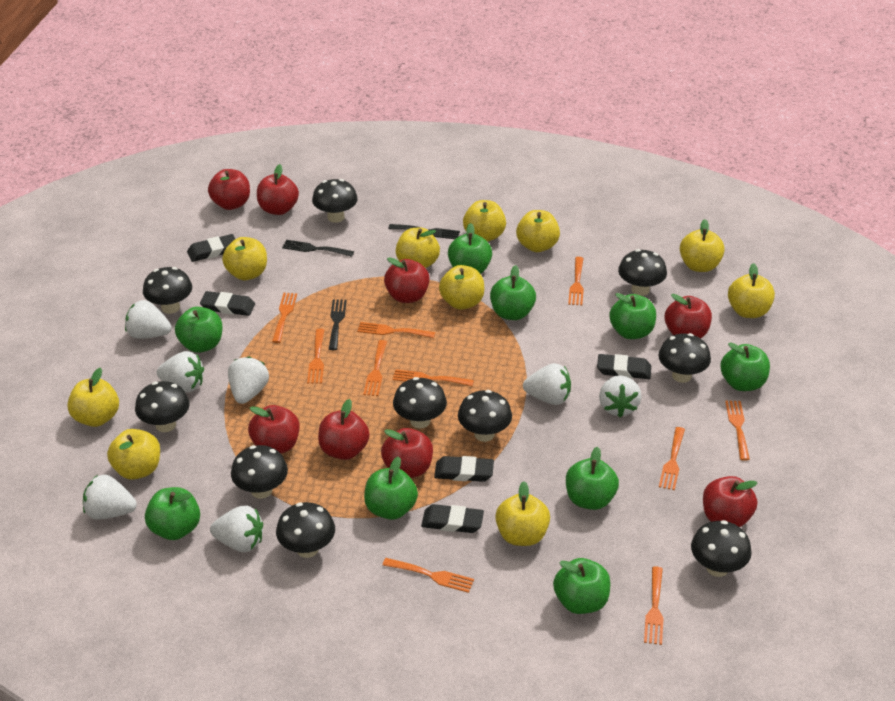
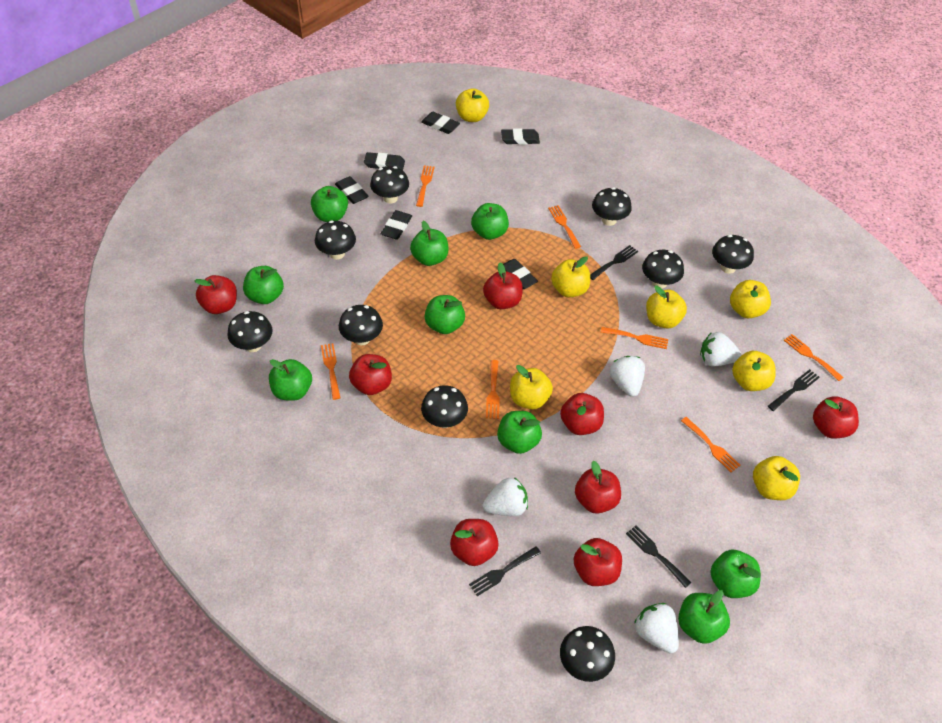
black eraser: 5 -> 6
black fork: 3 -> 4
black mushroom: 10 -> 9
orange fork: 10 -> 7
white strawberry: 7 -> 4
yellow apple: 10 -> 7

